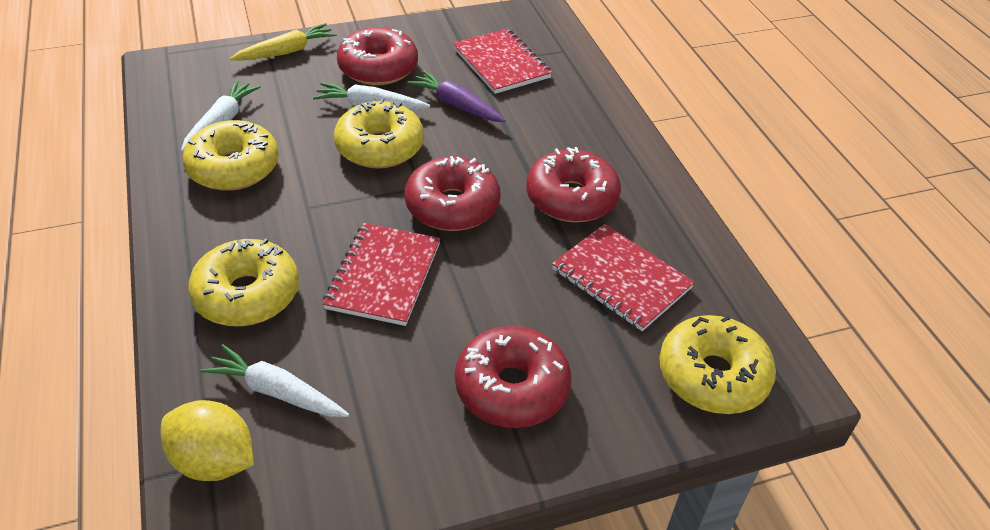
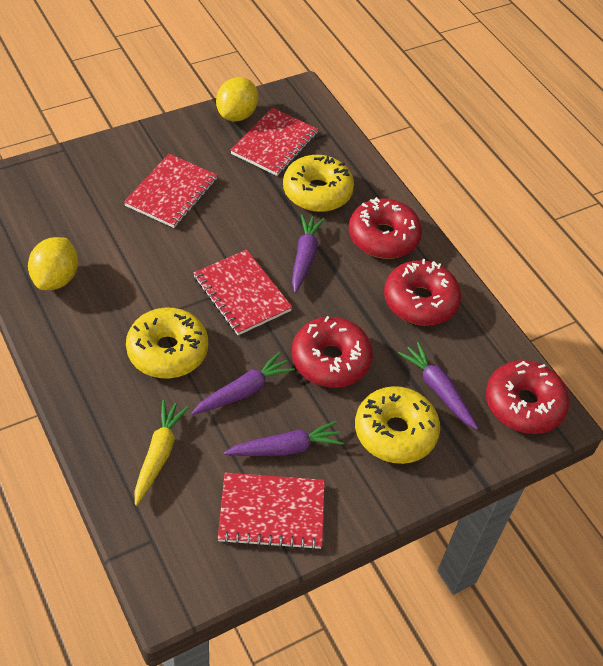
purple carrot: 1 -> 4
red notebook: 3 -> 4
white carrot: 3 -> 0
yellow donut: 4 -> 3
yellow lemon: 1 -> 2

